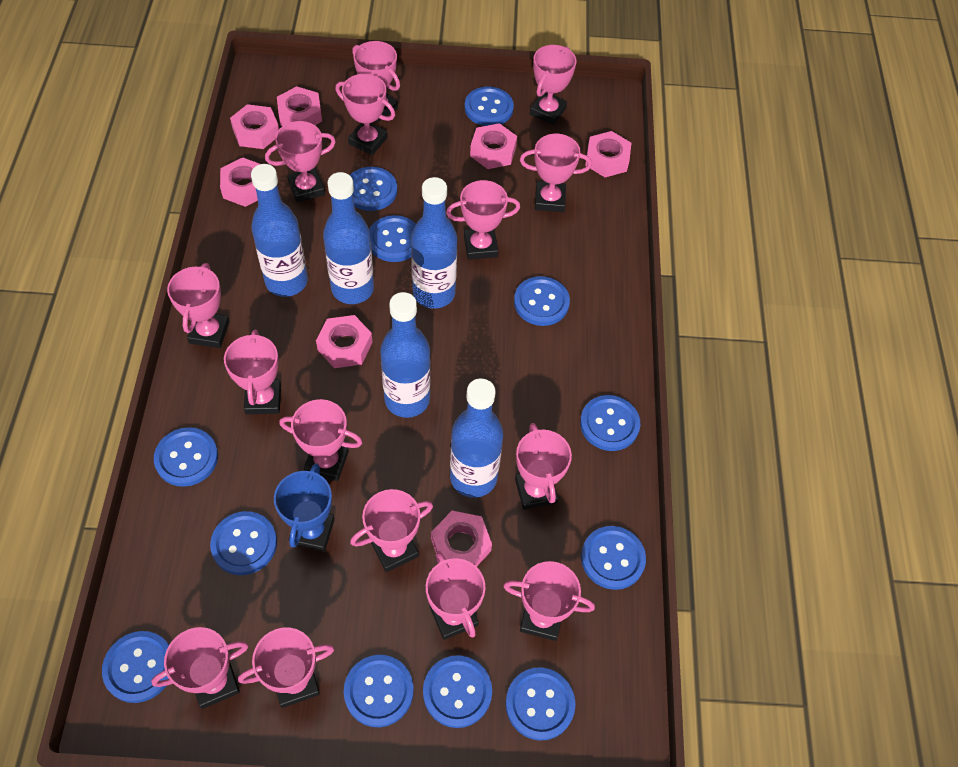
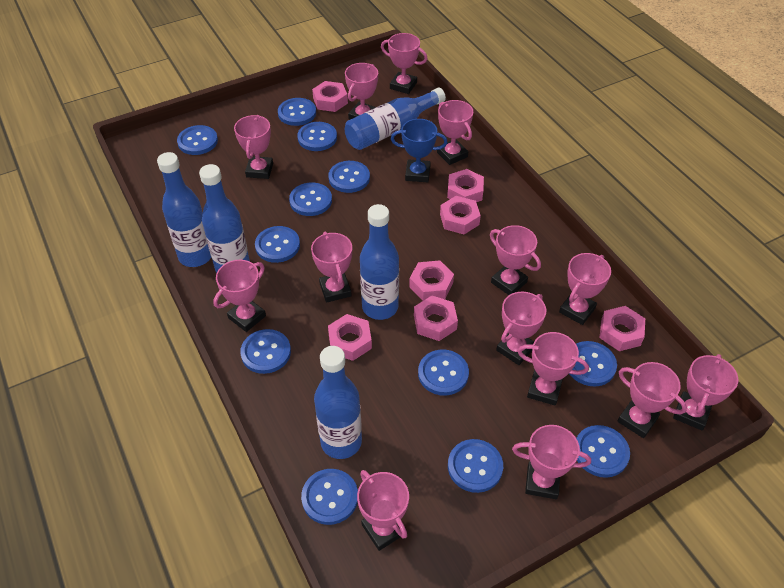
pink trophy: 15 -> 14

